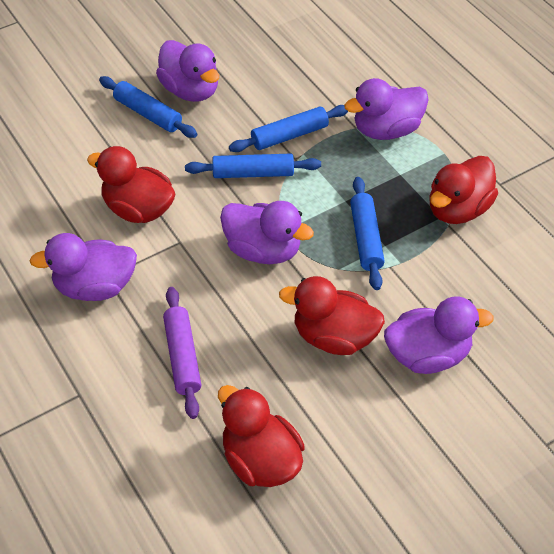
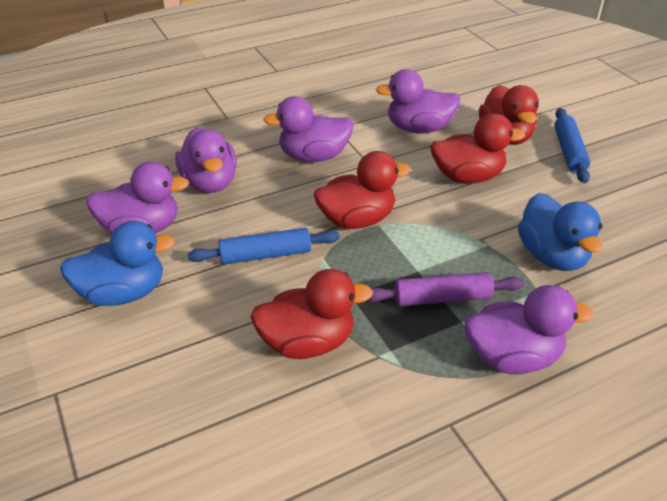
blue duck: 0 -> 2
blue rolling pin: 4 -> 2

